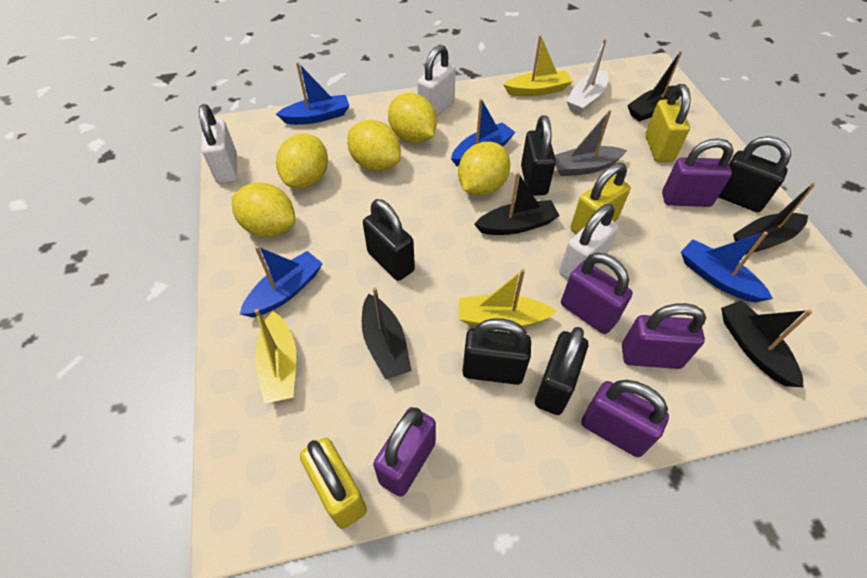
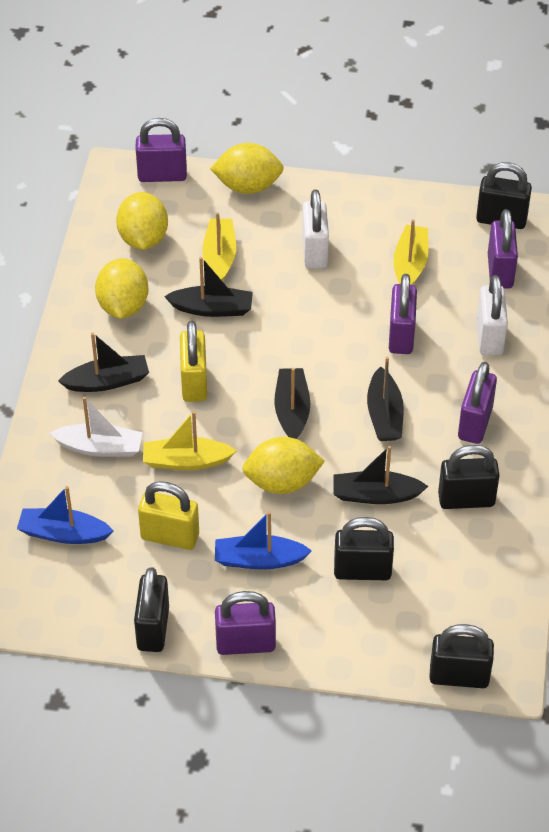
blue boat: 4 -> 2
grey boat: 1 -> 0
white padlock: 3 -> 2
yellow lemon: 5 -> 4
yellow padlock: 3 -> 2

